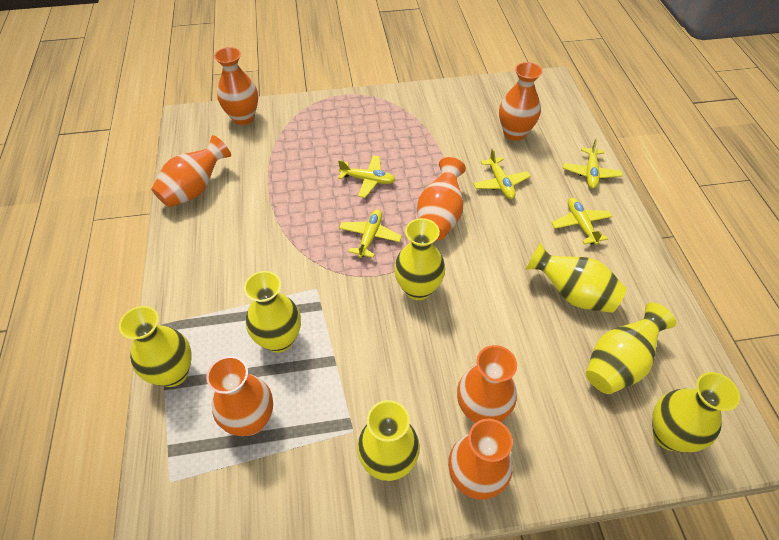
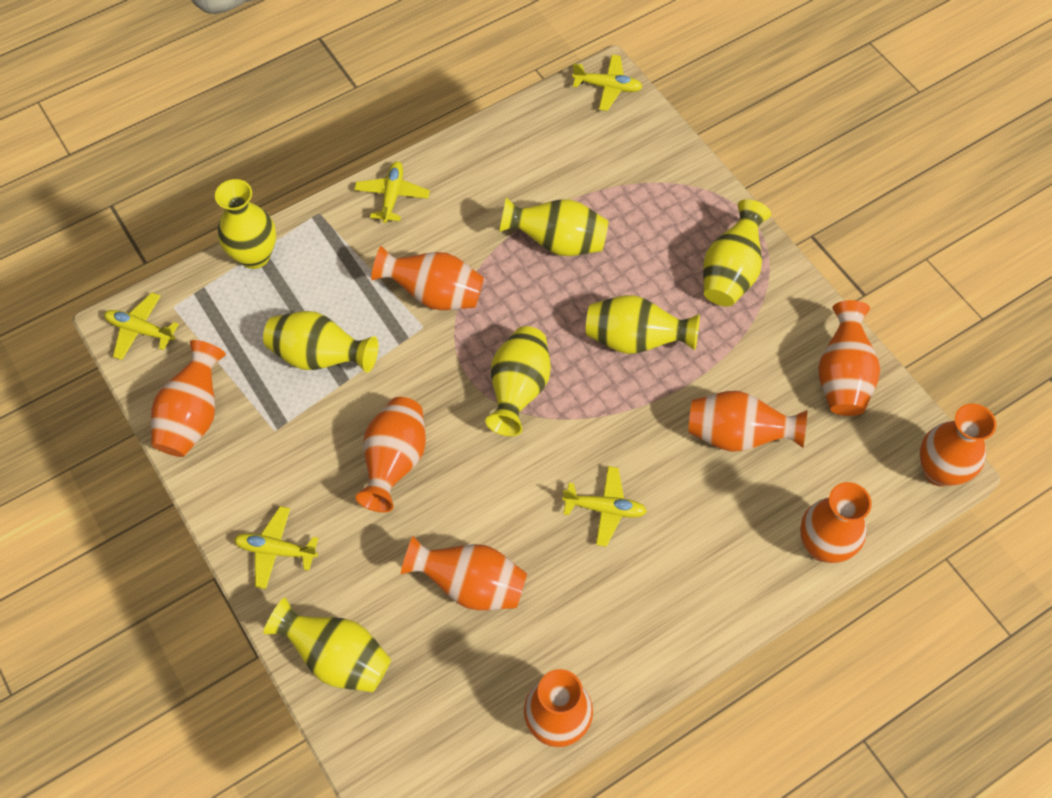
orange vase: 7 -> 9

